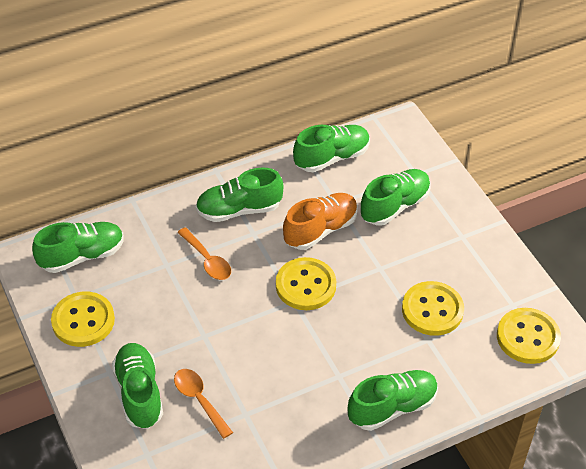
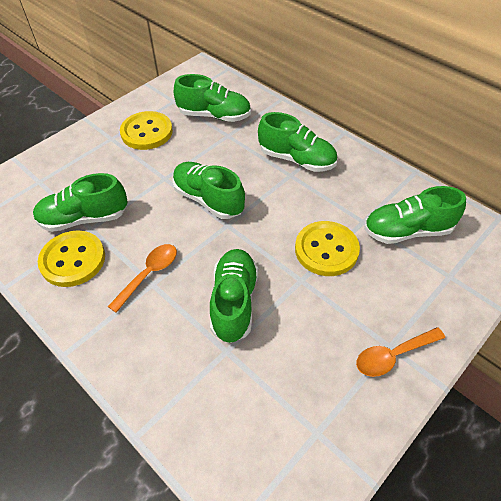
orange shoe: 1 -> 0
yellow button: 4 -> 3

